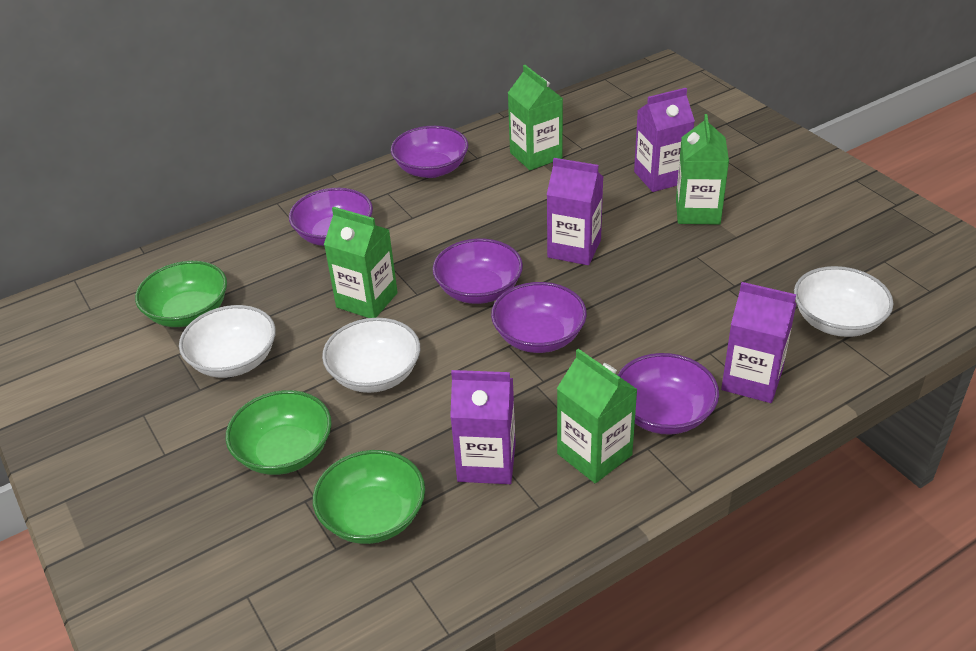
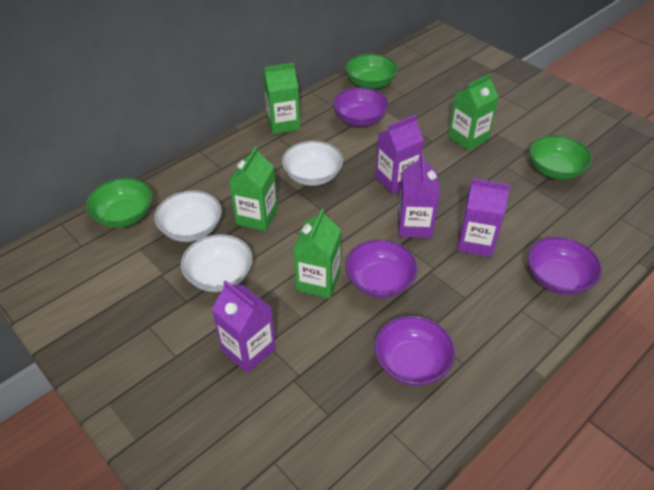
purple bowl: 5 -> 4

